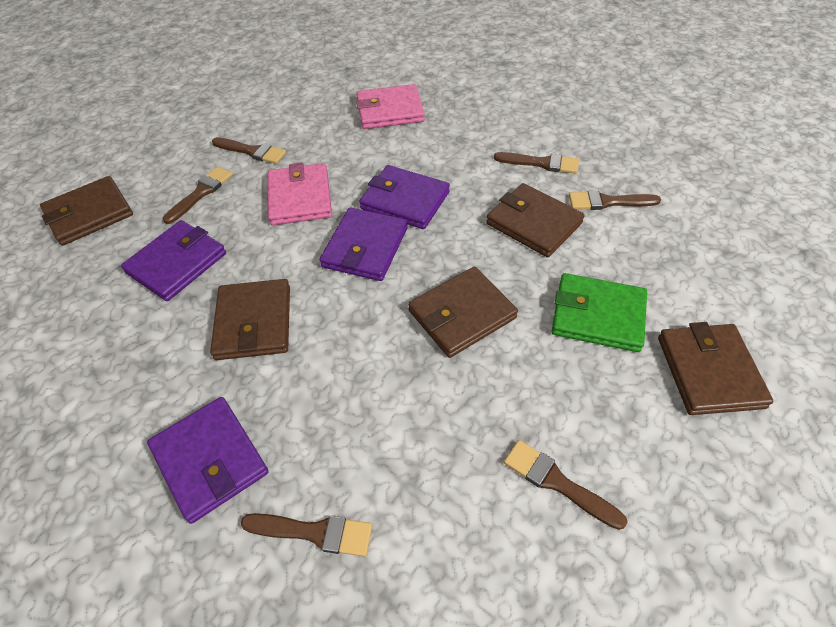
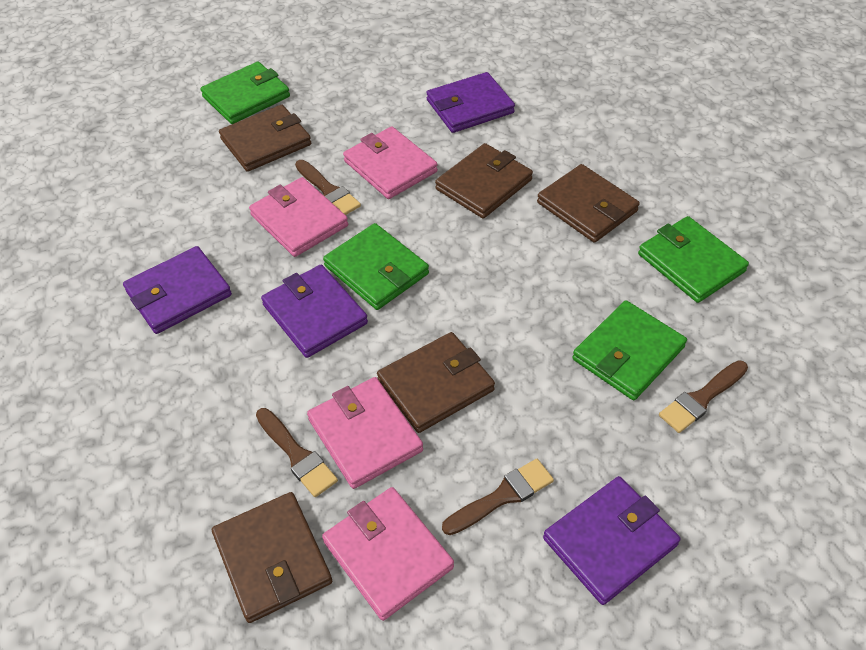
brown brush: 6 -> 4
green wallet: 1 -> 4
pink wallet: 2 -> 4

